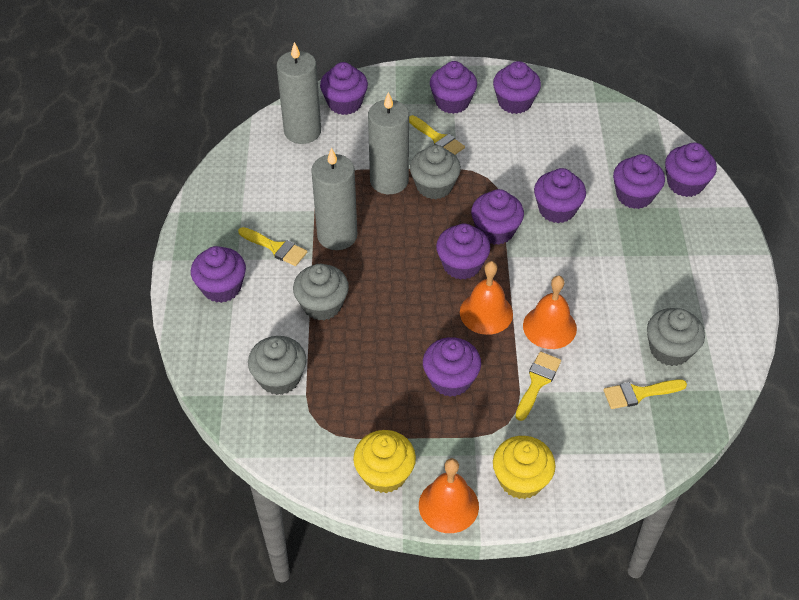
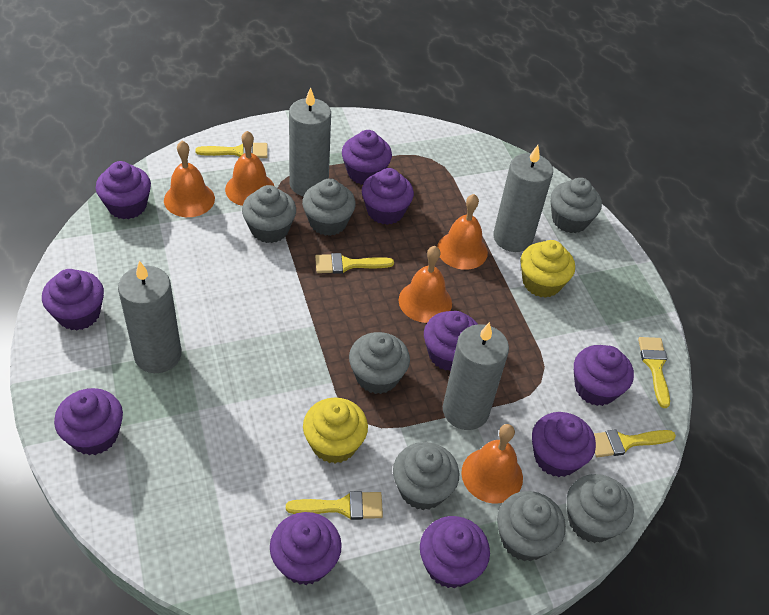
grey candle: 3 -> 4
grey cupcake: 4 -> 7
orange bell: 3 -> 5
yellow brush: 4 -> 5

